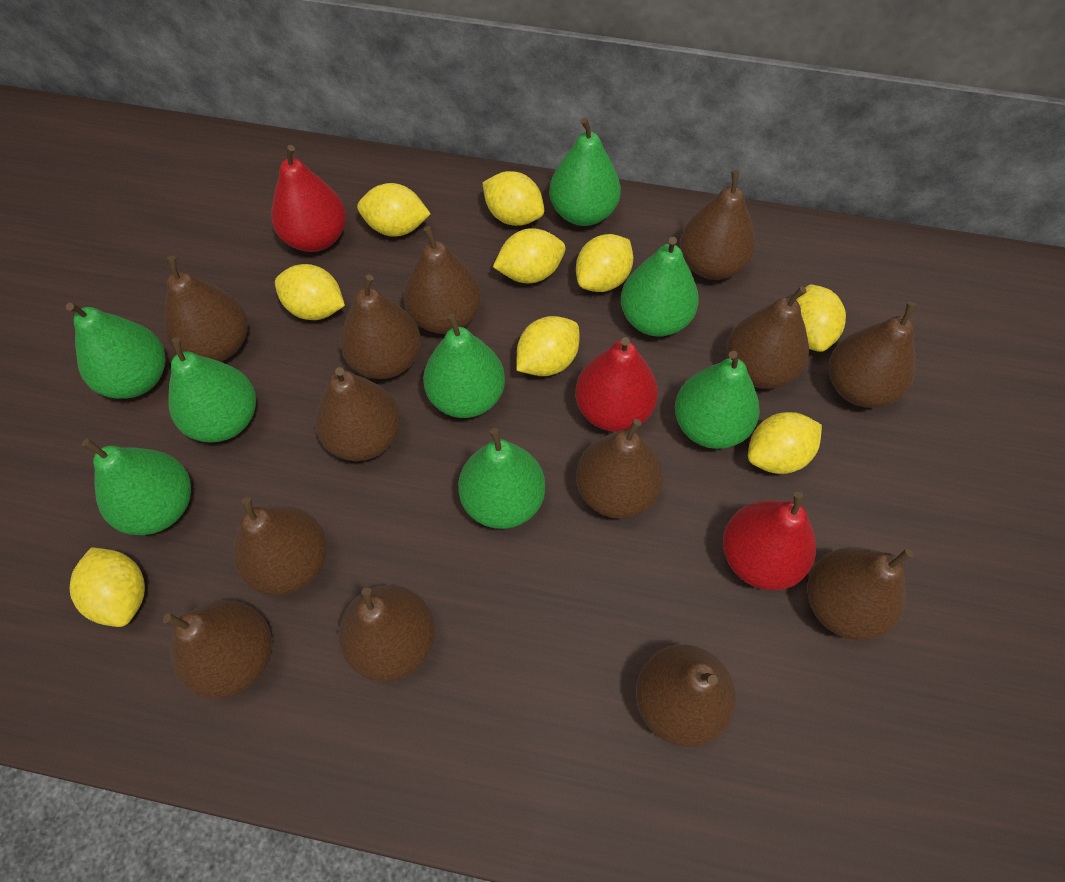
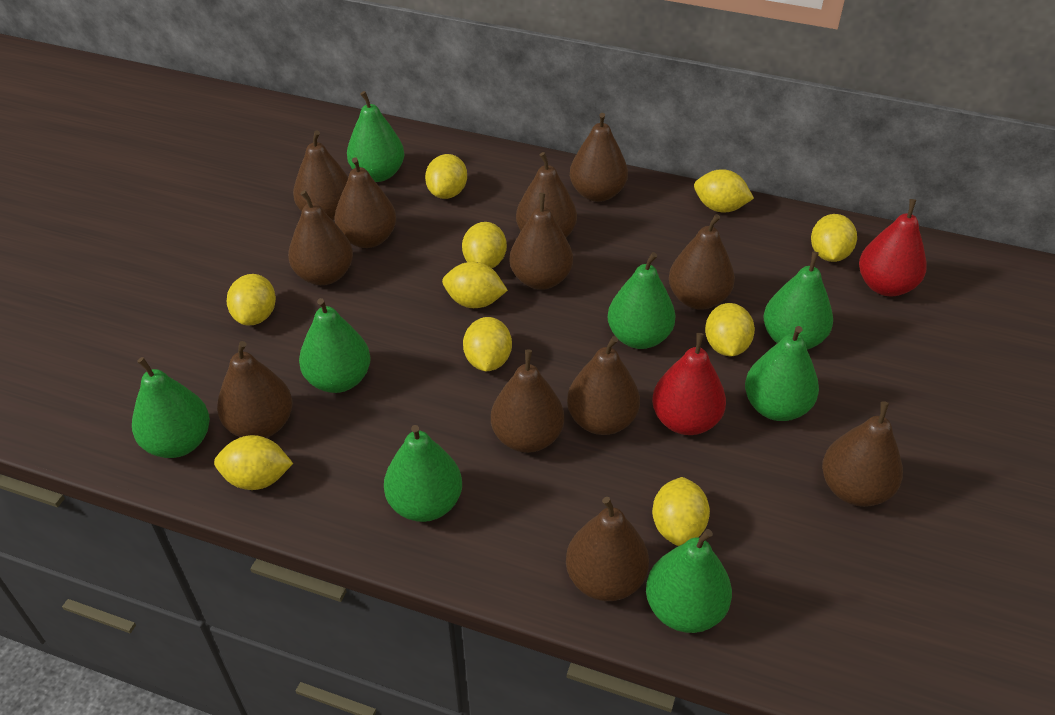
brown pear: 13 -> 12
red pear: 3 -> 2
yellow lemon: 9 -> 10

